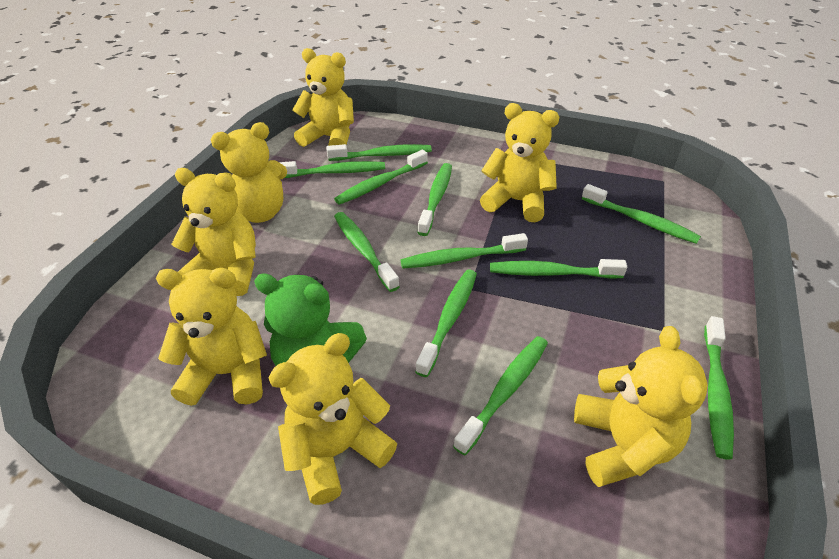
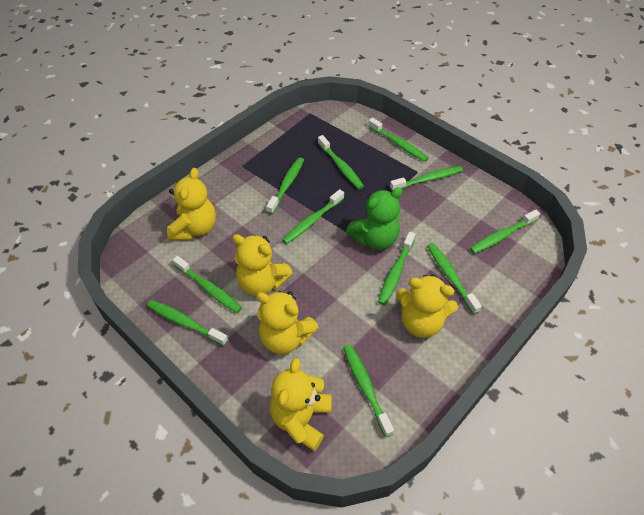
yellow teddy bear: 7 -> 5

